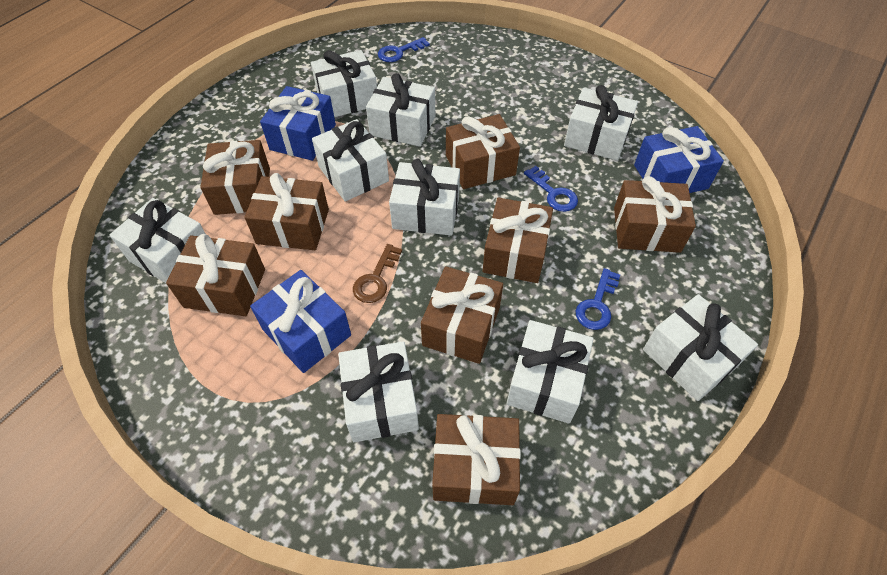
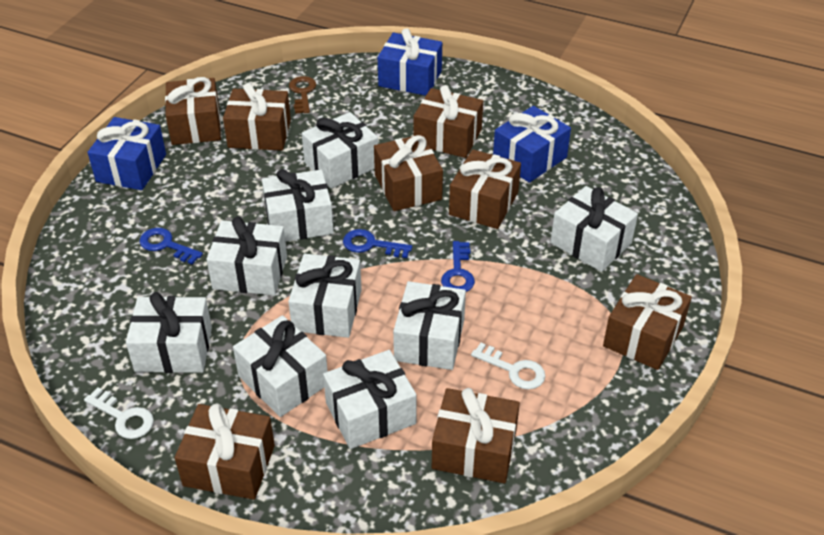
white key: 0 -> 2

